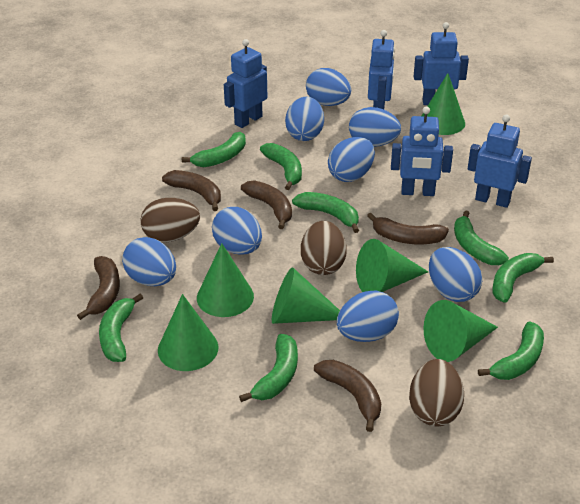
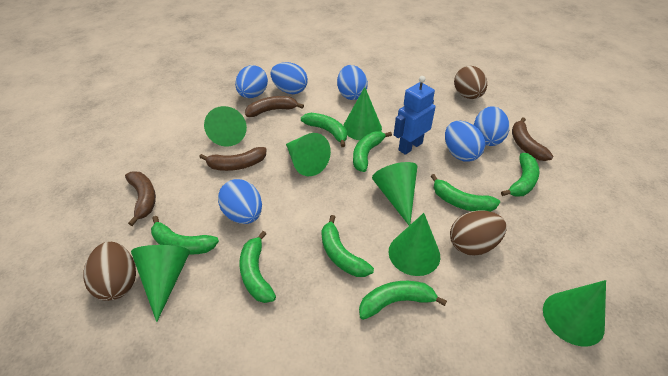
blue egg: 8 -> 6
blue robot: 5 -> 1
brown banana: 5 -> 4
green cone: 6 -> 7

